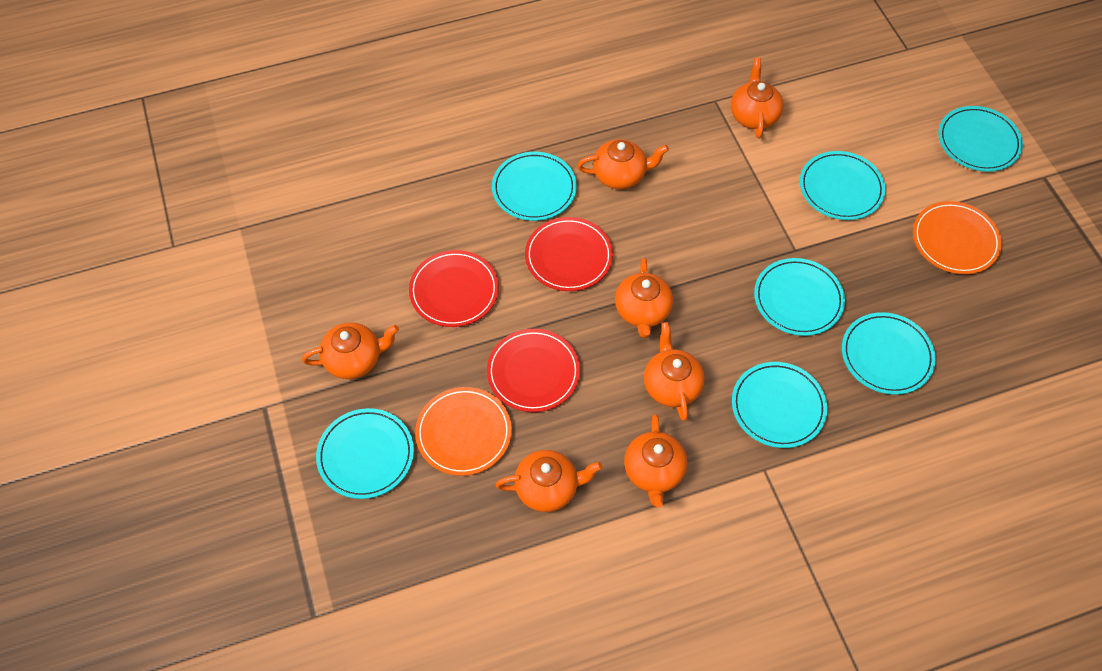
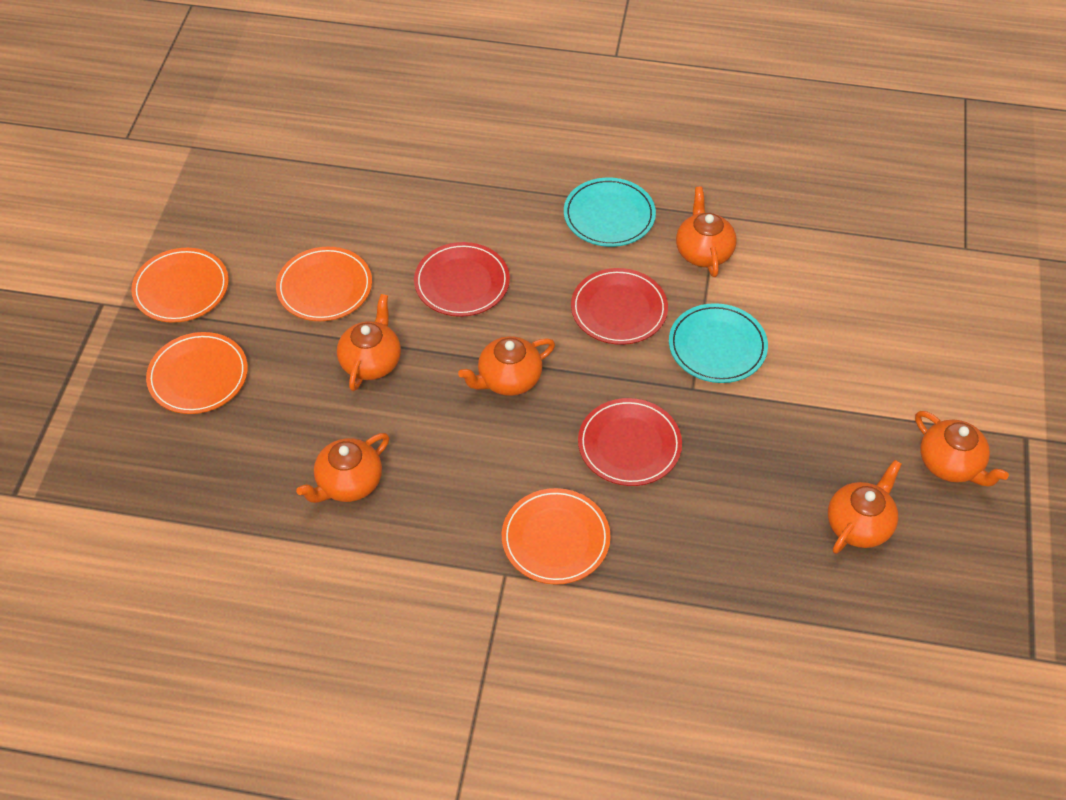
orange plate: 2 -> 4
orange teapot: 7 -> 6
turquoise plate: 7 -> 2

